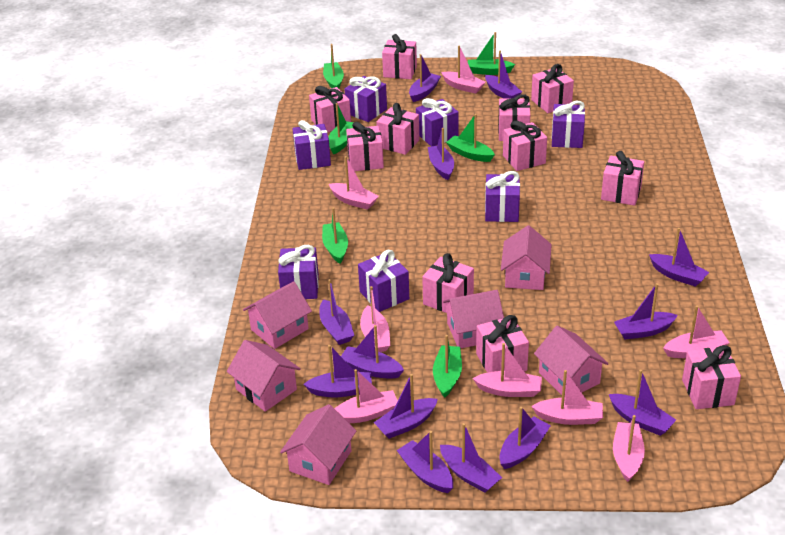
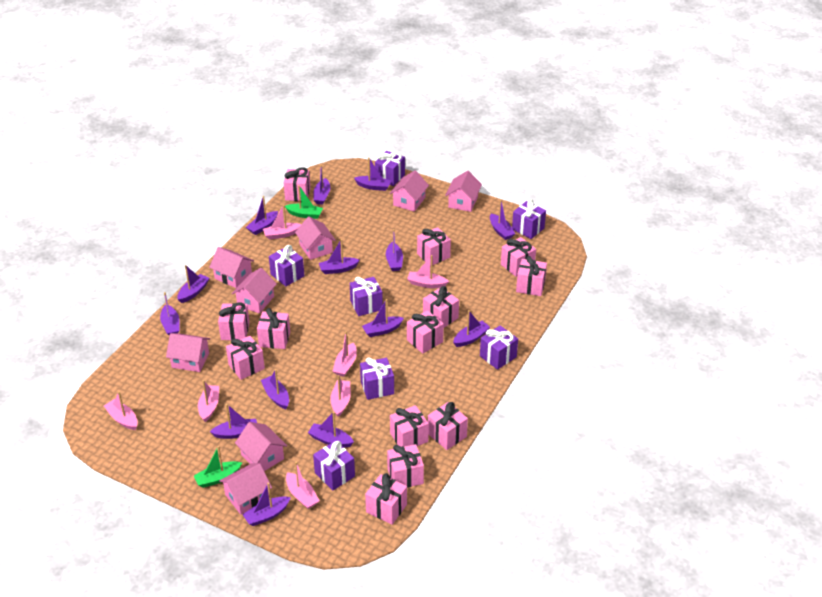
green boat: 6 -> 2
pink boat: 8 -> 7
pink gift: 11 -> 13
pink house: 6 -> 8
purple boat: 13 -> 14

